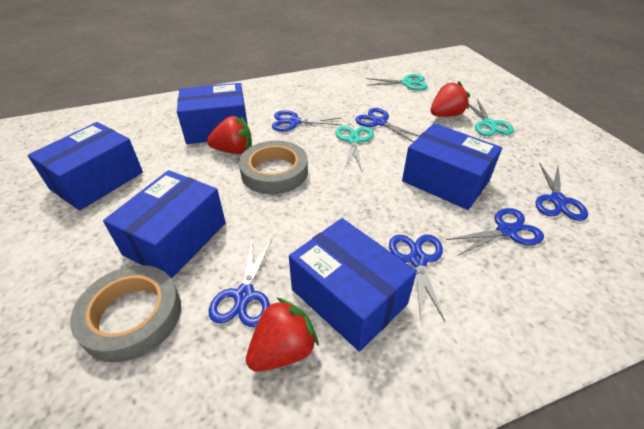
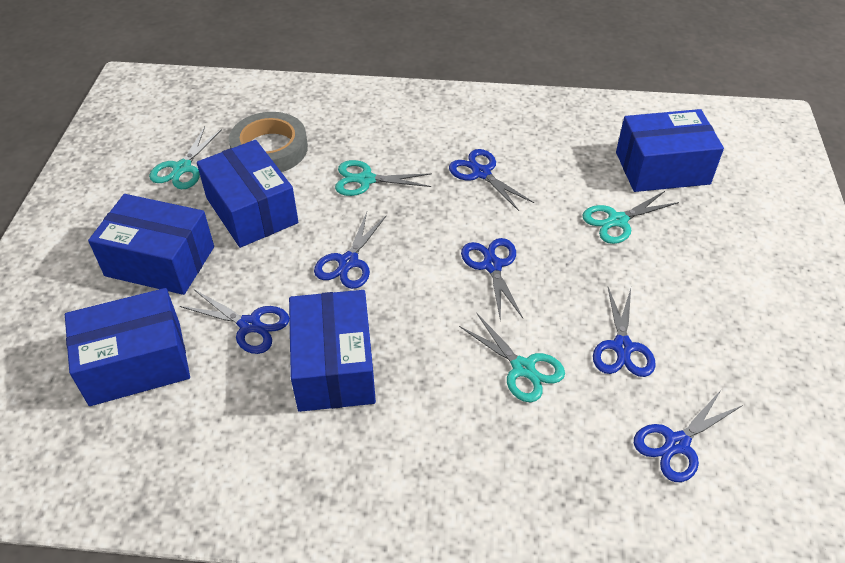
grey tape: 2 -> 1
red strawberry: 3 -> 0
turquoise scissors: 3 -> 4

